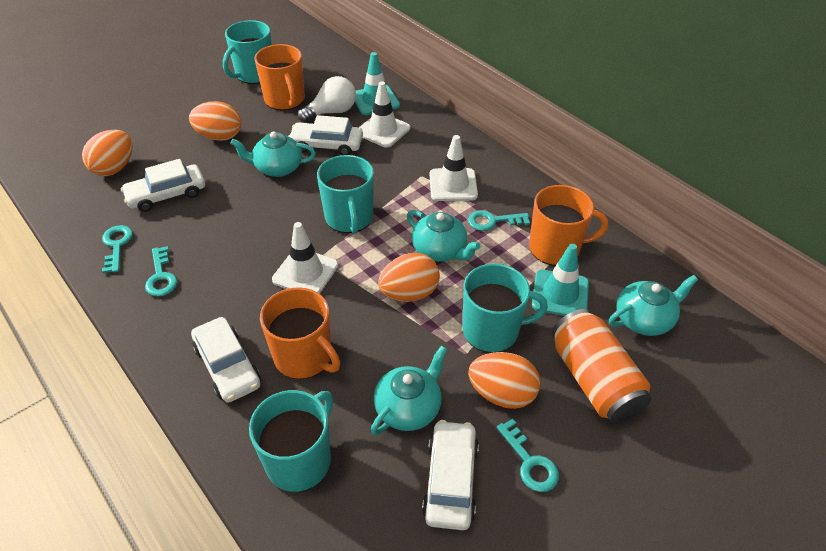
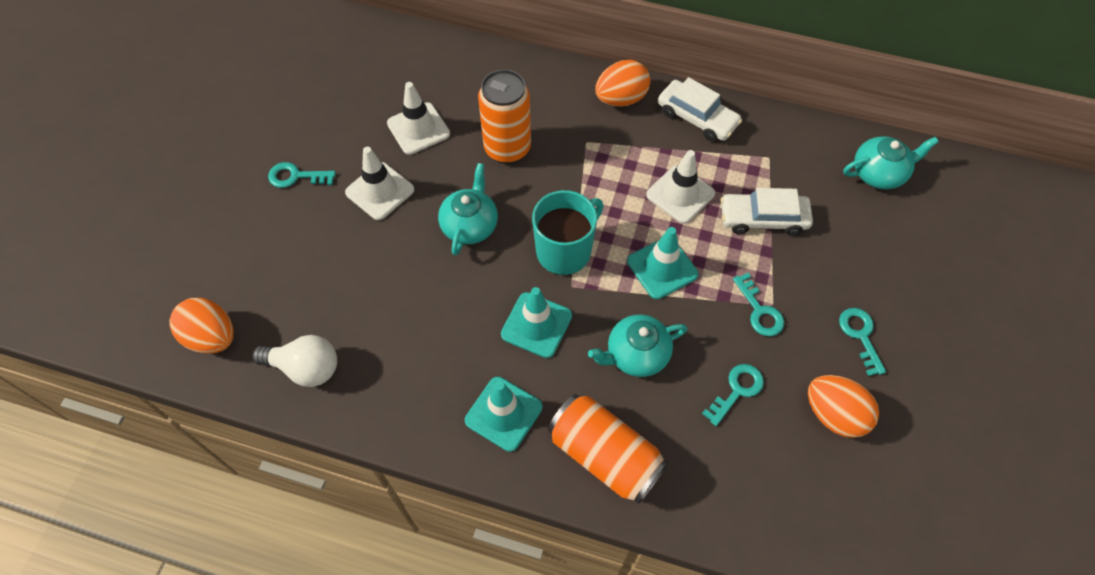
orange can: 1 -> 2
orange egg: 4 -> 3
orange mug: 3 -> 0
turquoise mug: 4 -> 1
turquoise teapot: 4 -> 3
turquoise traffic cone: 2 -> 3
white car: 4 -> 2

